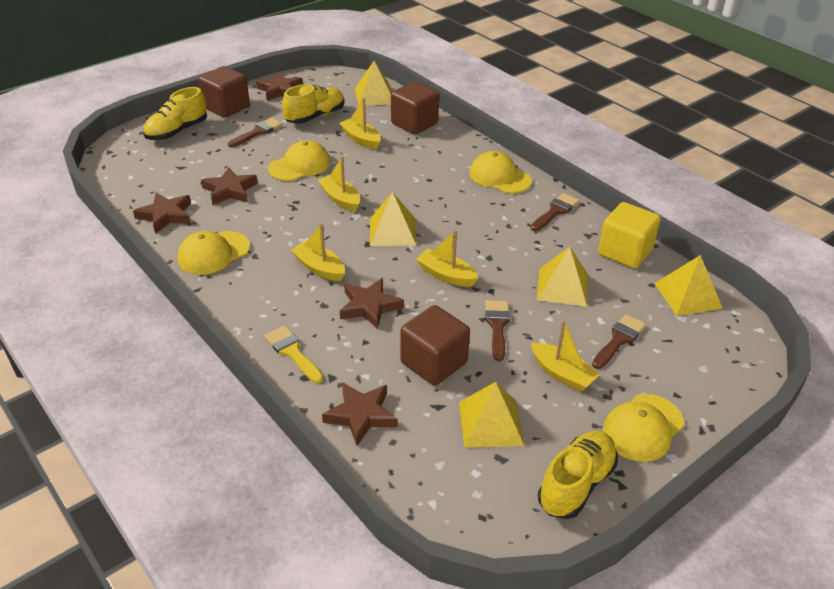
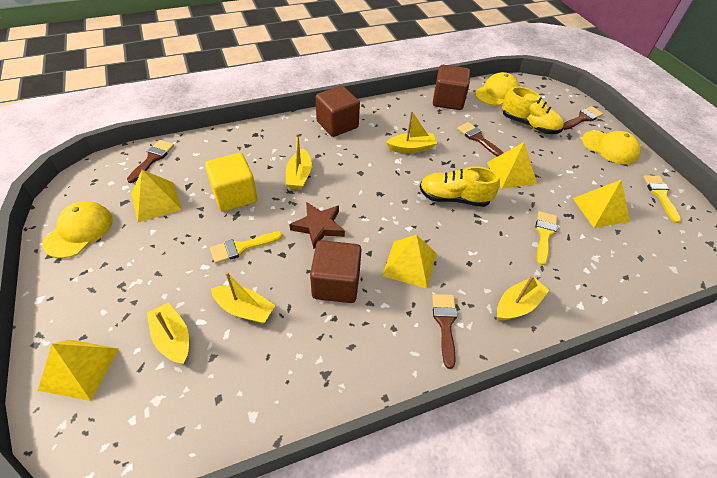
brown star: 5 -> 1
yellow brush: 1 -> 3
yellow cap: 4 -> 3
yellow shoe: 3 -> 2

